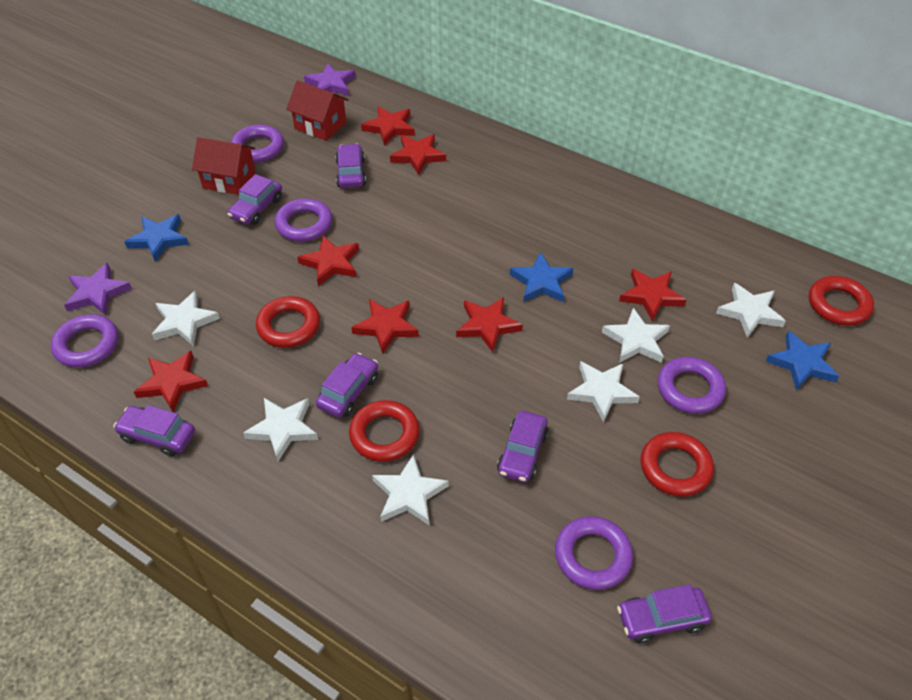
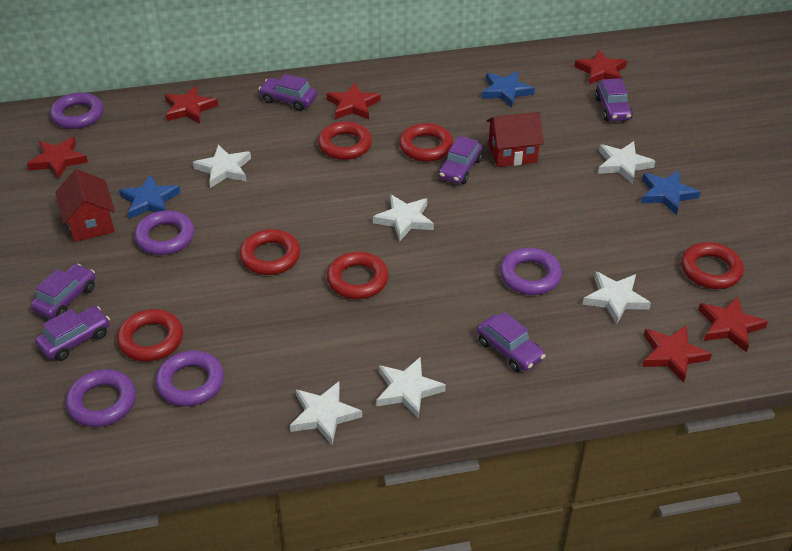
purple star: 2 -> 0
red ring: 4 -> 6
red star: 7 -> 6

